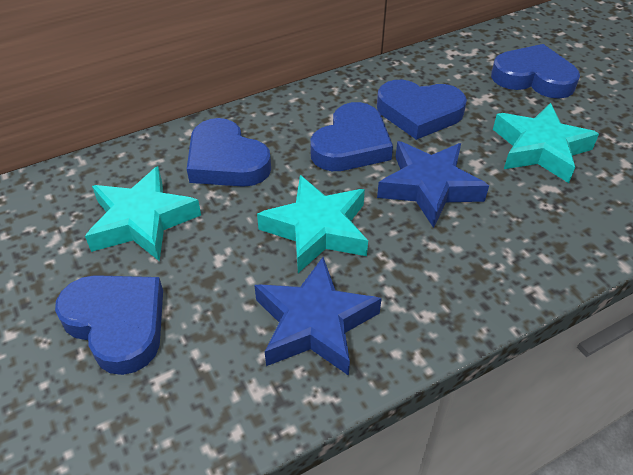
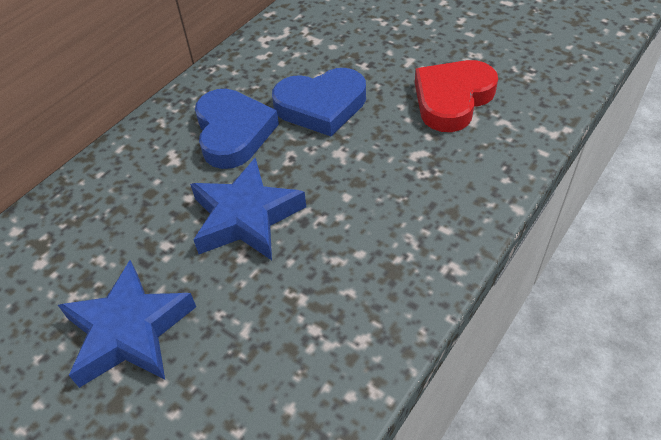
blue heart: 5 -> 2
red heart: 0 -> 1
turquoise star: 3 -> 0

